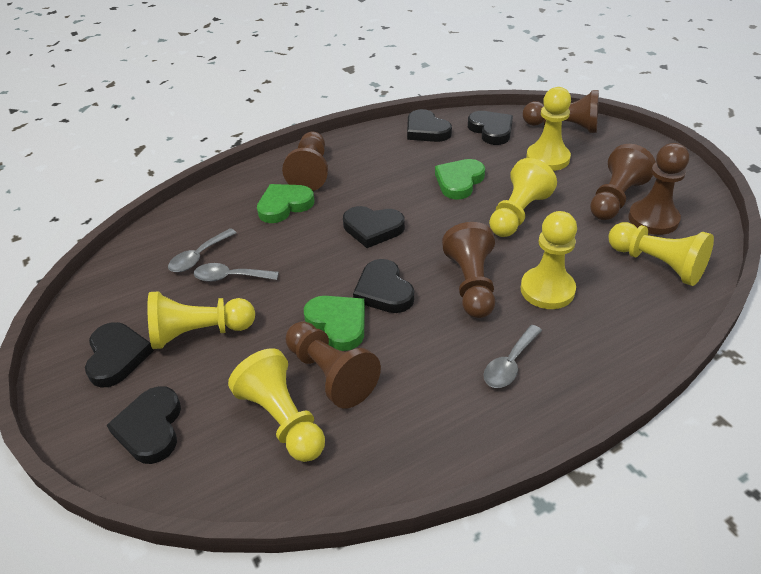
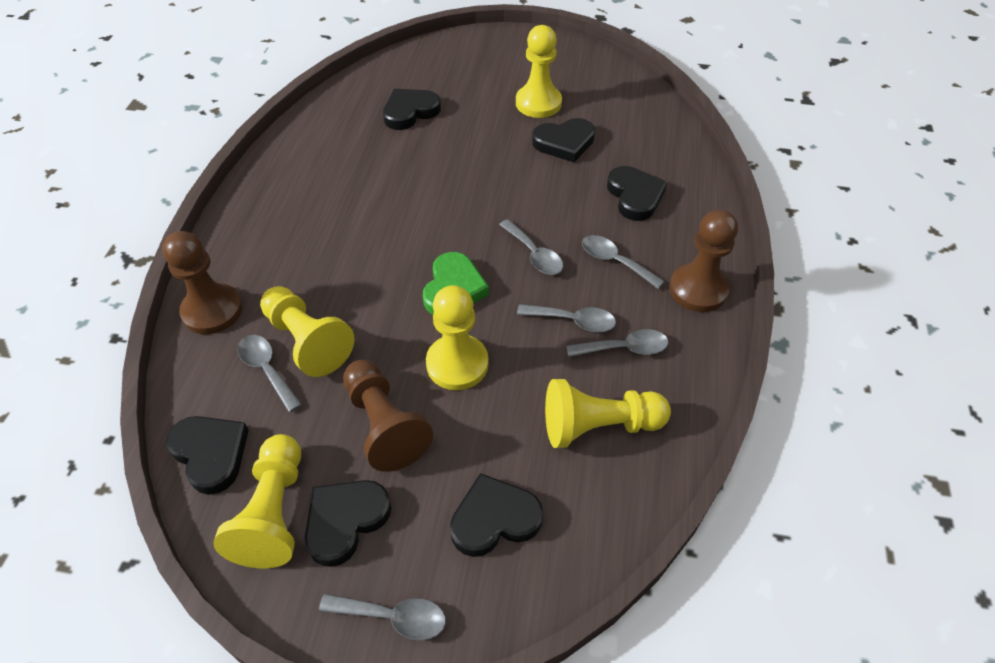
brown pawn: 6 -> 3
green heart: 3 -> 1
grey spoon: 3 -> 6
yellow pawn: 6 -> 5

